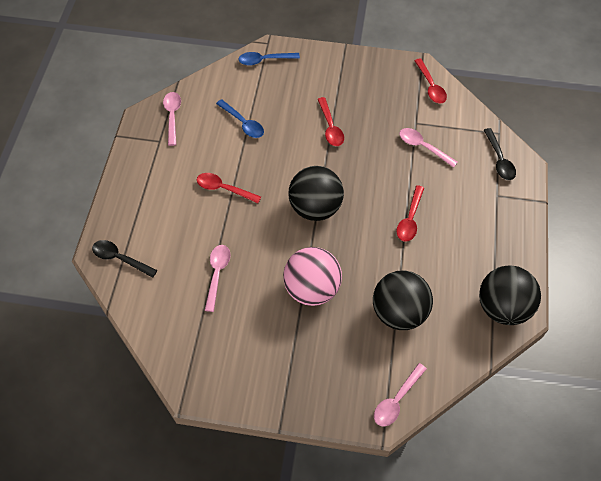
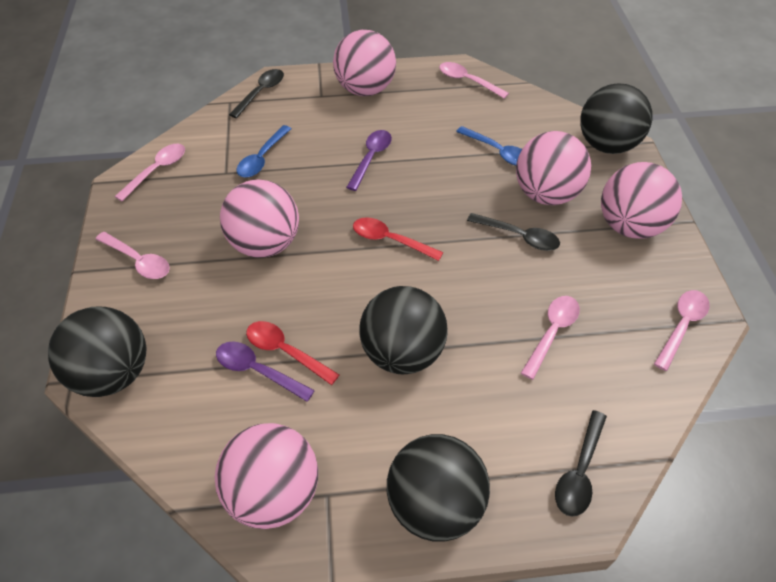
black ball: 3 -> 4
black spoon: 2 -> 3
pink ball: 1 -> 5
pink spoon: 4 -> 5
purple spoon: 0 -> 2
red spoon: 4 -> 2

